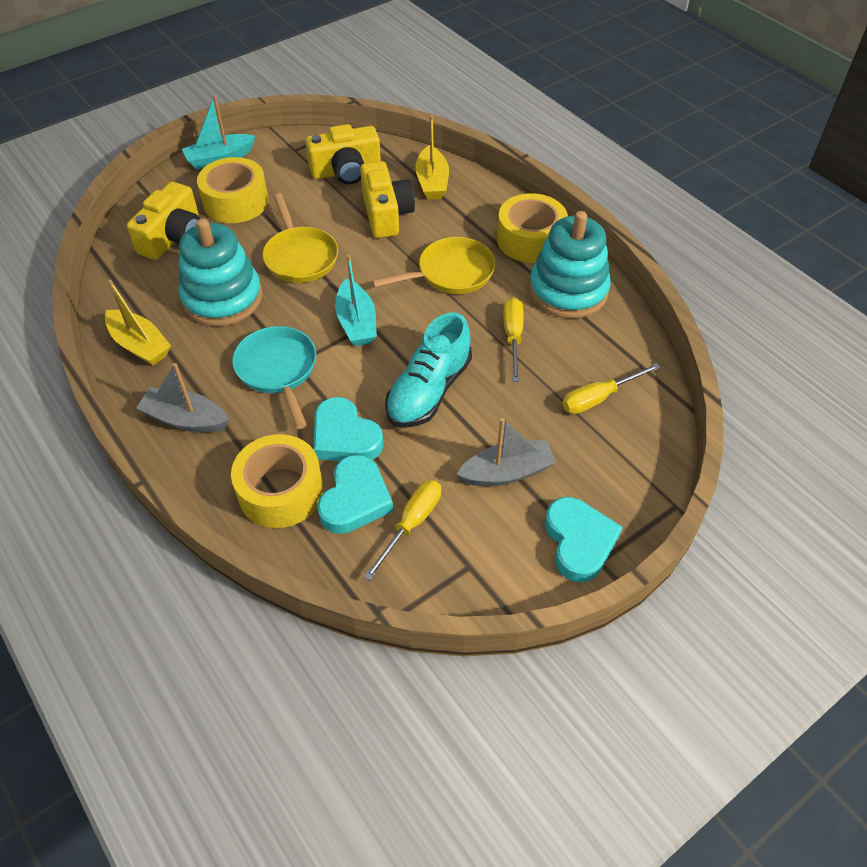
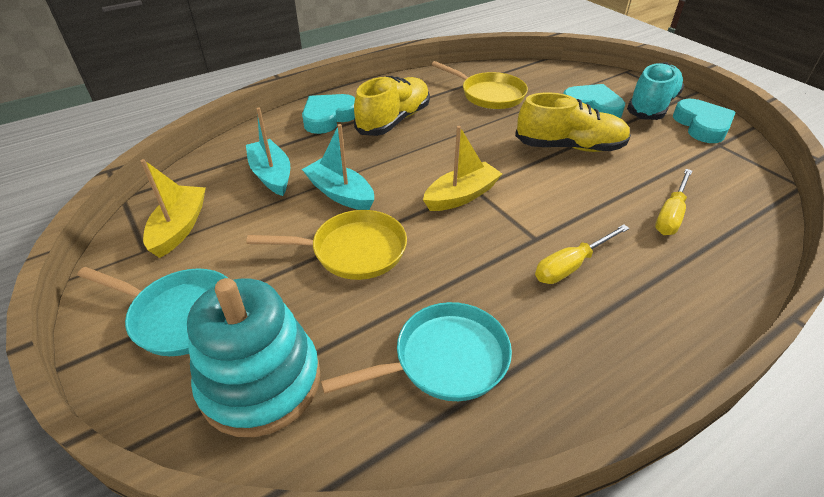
grey boat: 2 -> 0
turquoise pan: 1 -> 2
turquoise stacking toy: 2 -> 1
yellow camera: 3 -> 0
yellow screwdriver: 3 -> 2
yellow shoe: 0 -> 2
yellow tape: 3 -> 0

